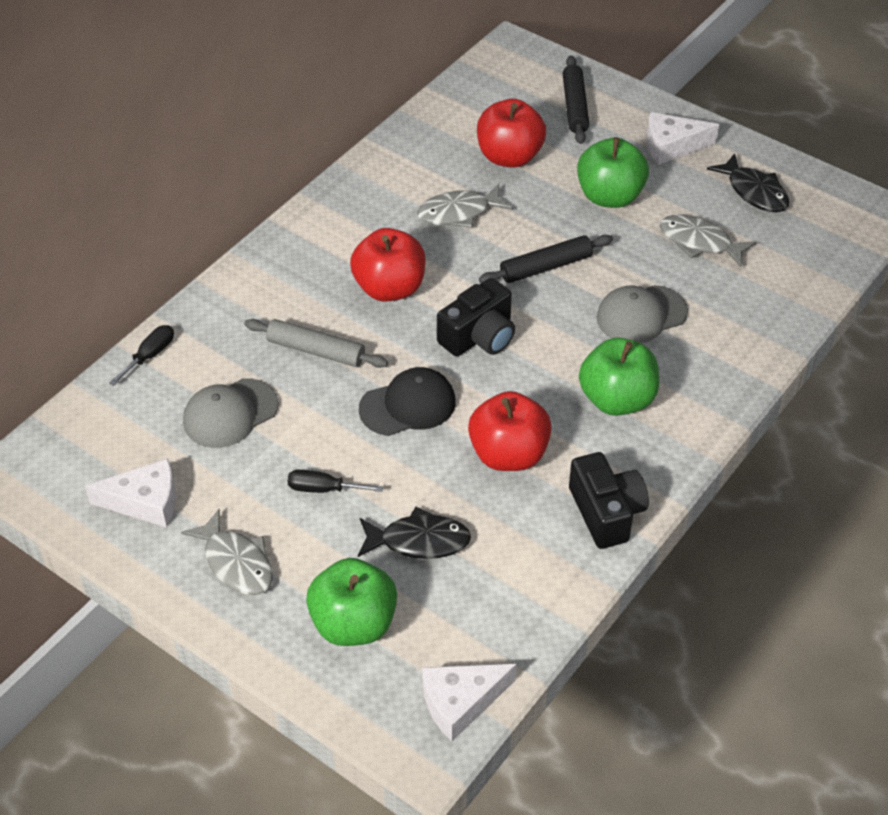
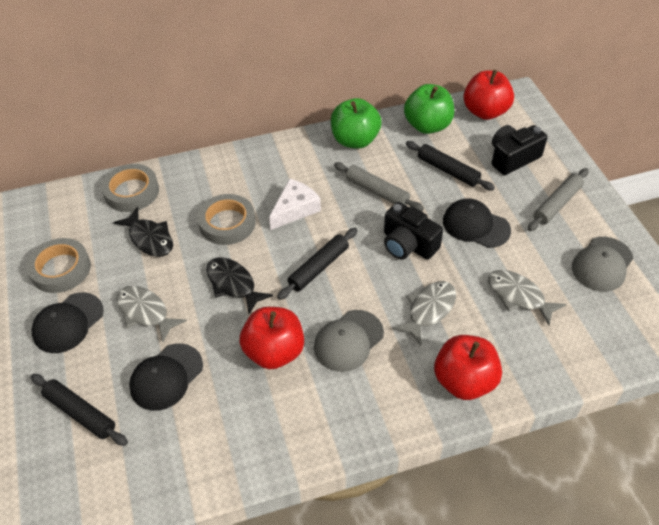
black cap: 1 -> 3
black rolling pin: 2 -> 3
black screwdriver: 2 -> 0
green apple: 3 -> 2
grey rolling pin: 1 -> 2
grey tape: 0 -> 3
white cheese: 3 -> 1

